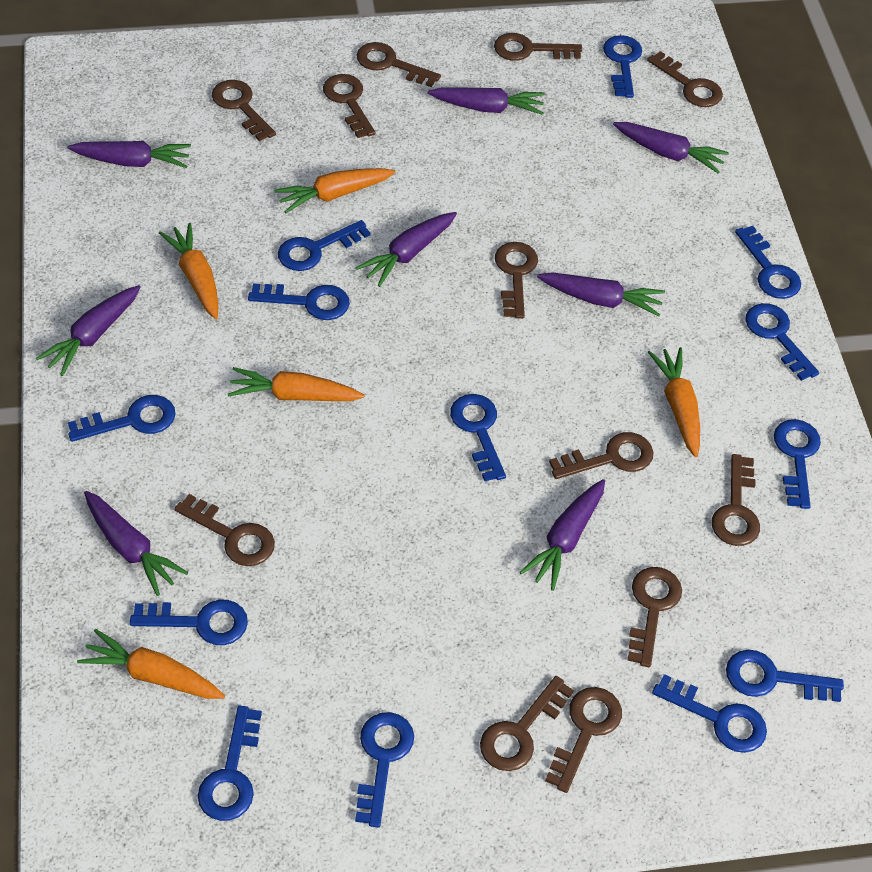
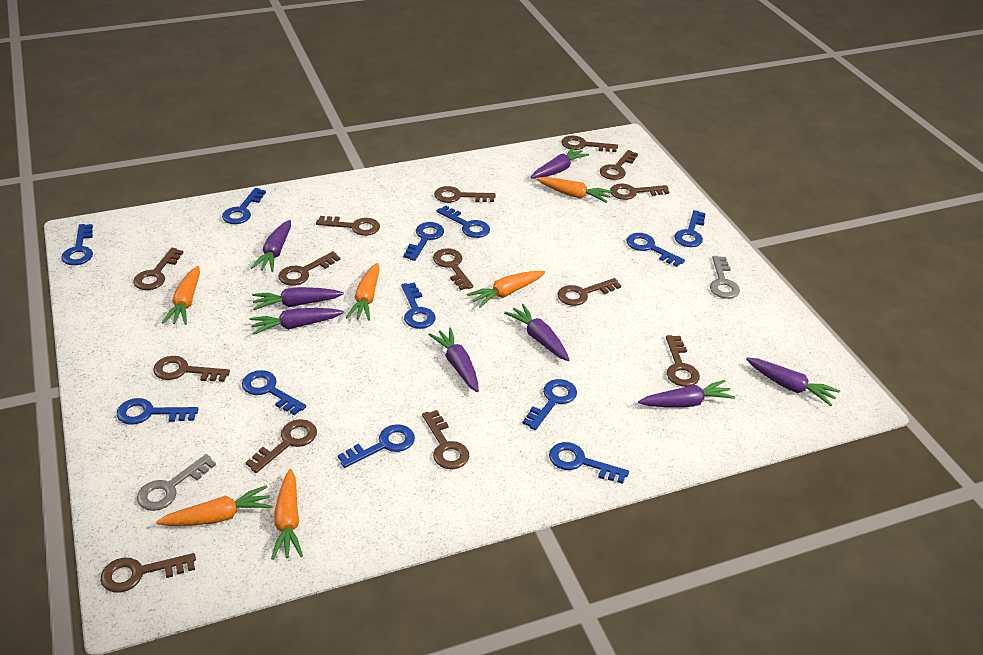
blue key: 13 -> 12
brown key: 12 -> 14
grey key: 0 -> 2
orange carrot: 5 -> 6

